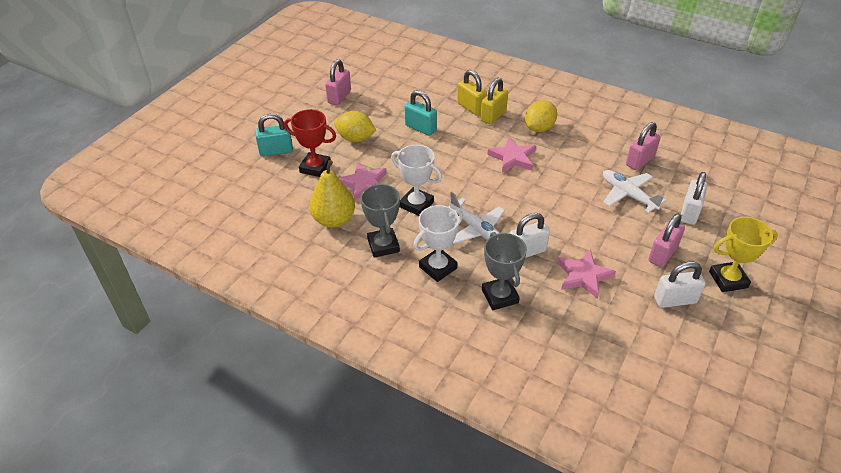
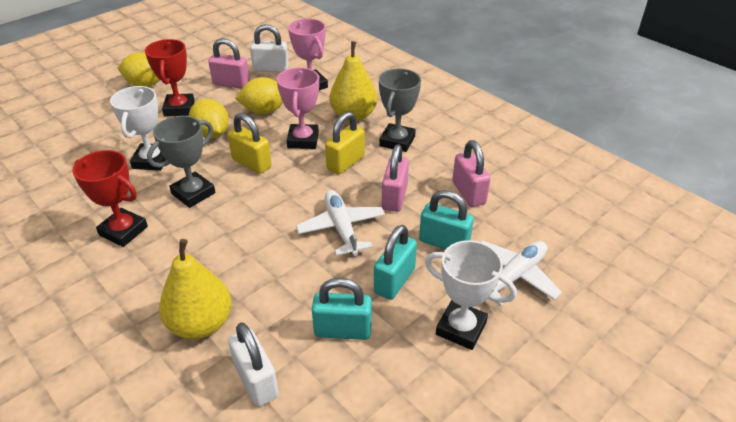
pink star: 3 -> 0
pink trophy: 0 -> 2
red trophy: 1 -> 2
turquoise padlock: 2 -> 3
white padlock: 3 -> 2
yellow lemon: 2 -> 3
yellow pear: 1 -> 2
yellow trophy: 1 -> 0

